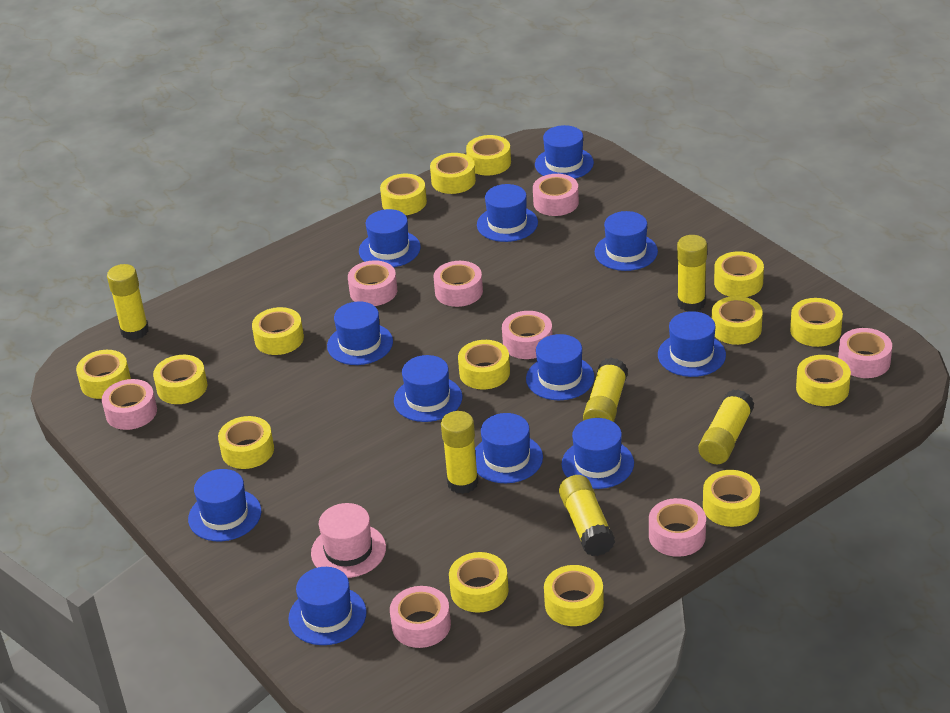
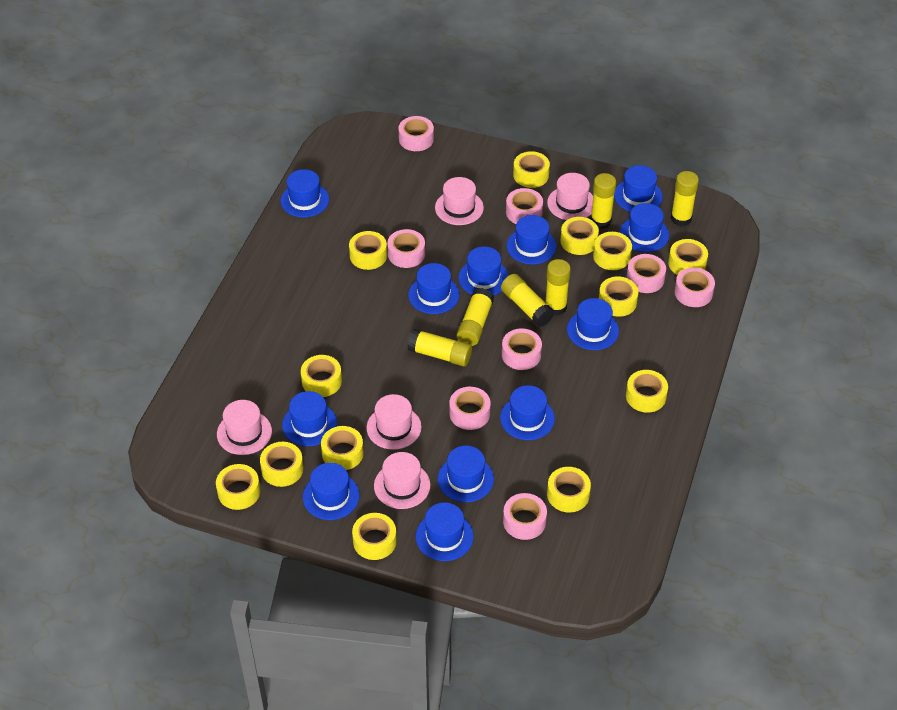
pink hat: 1 -> 5
yellow tape: 15 -> 13

